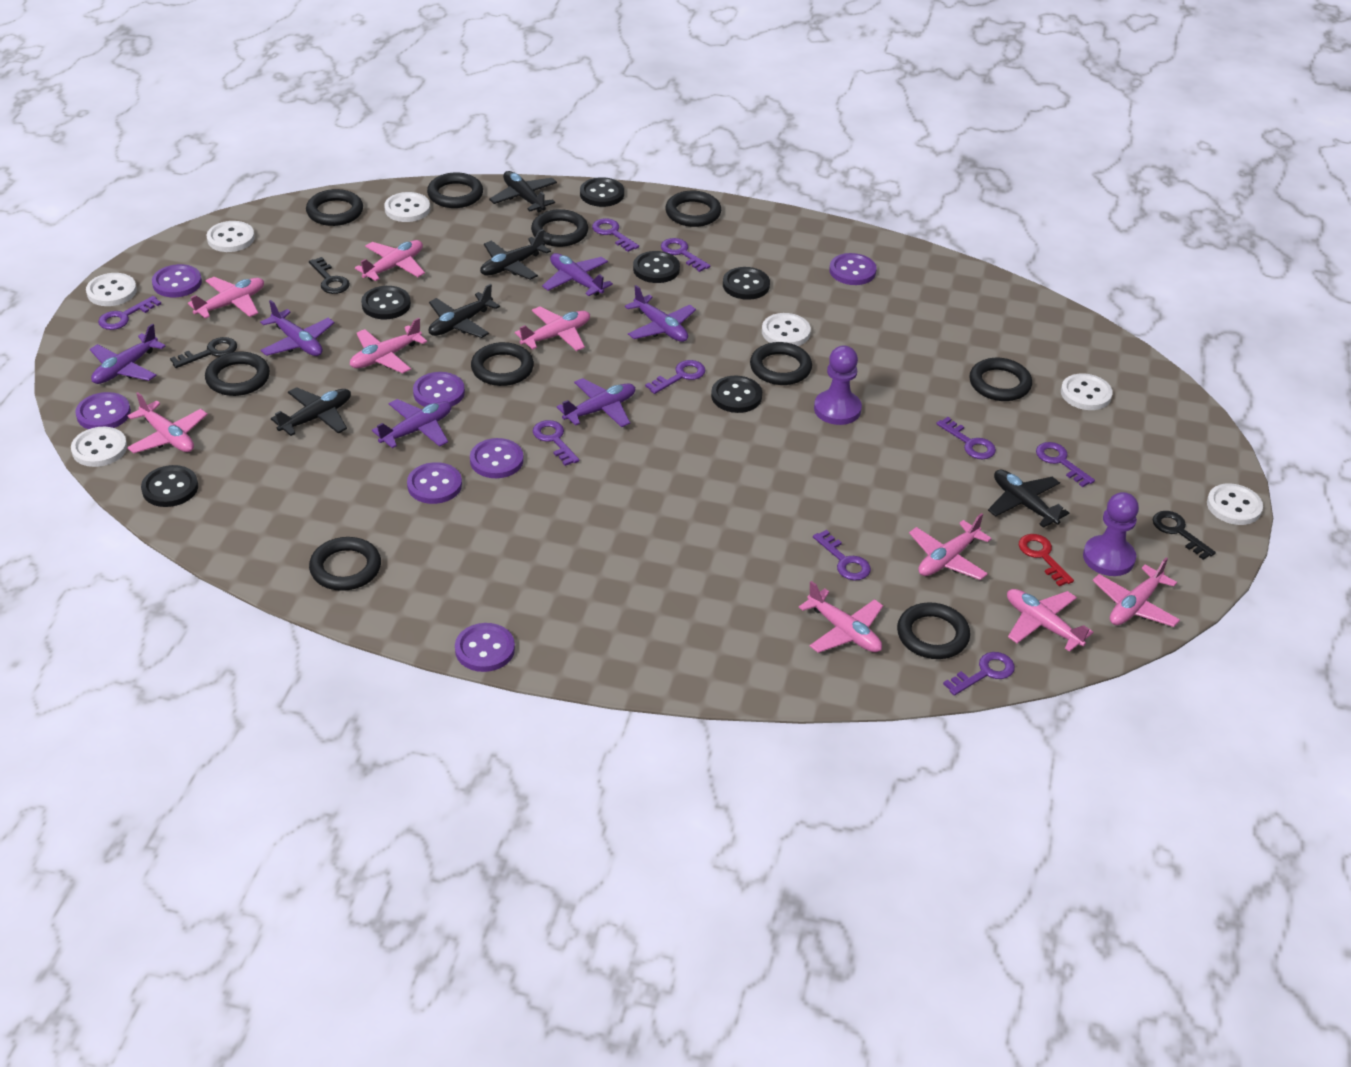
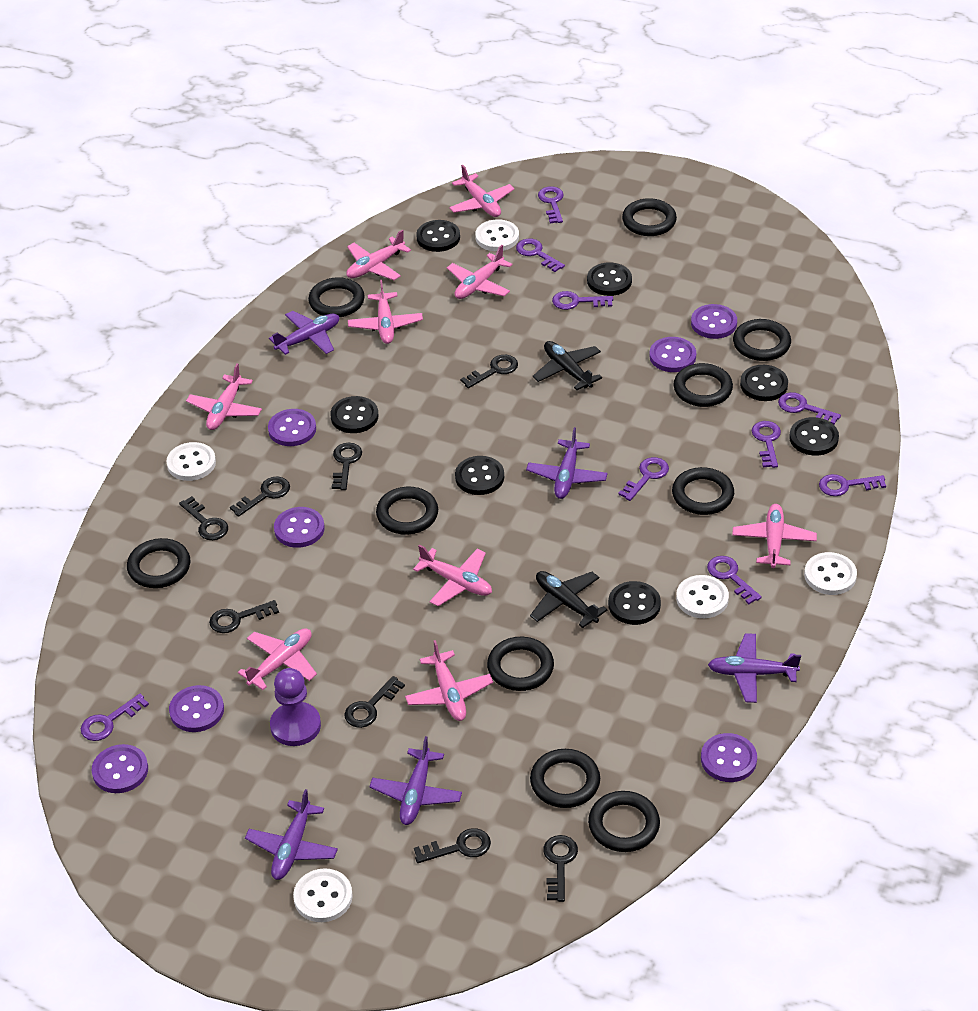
black button: 6 -> 7
black key: 3 -> 8
black plane: 5 -> 2
purple pawn: 2 -> 1
purple plane: 6 -> 5
red key: 1 -> 0
white button: 7 -> 5

